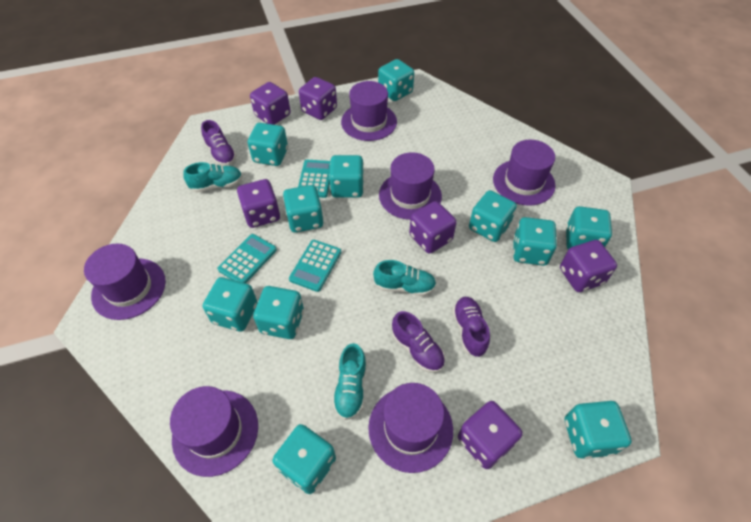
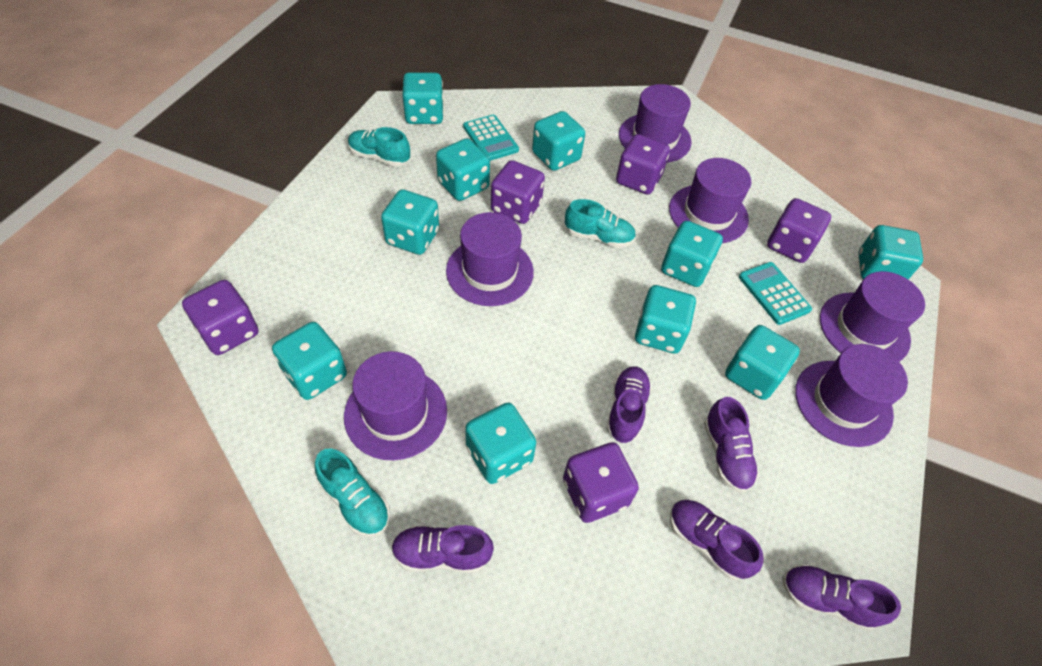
purple dice: 6 -> 5
purple shoe: 3 -> 5
turquoise calculator: 3 -> 2
turquoise dice: 11 -> 10

